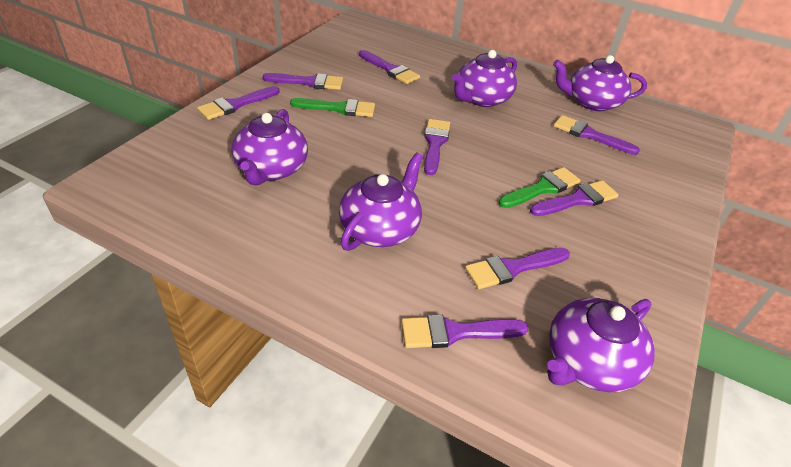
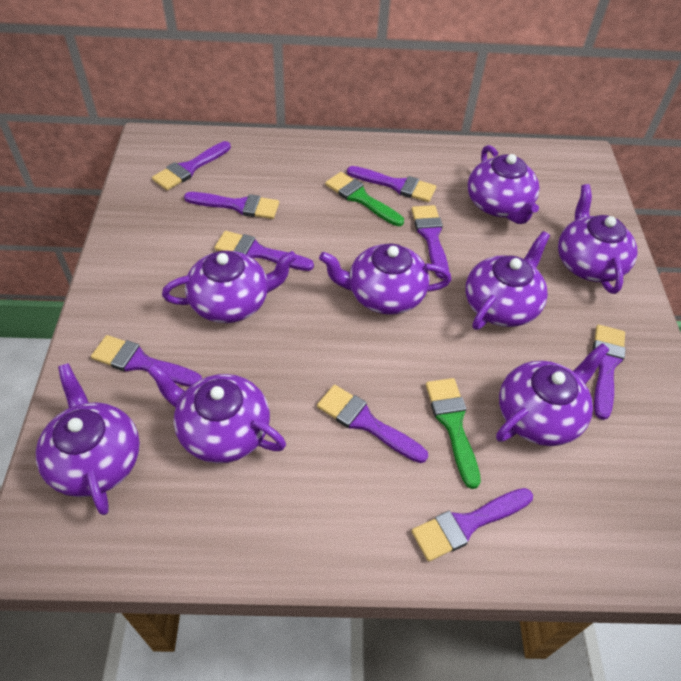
purple brush: 8 -> 9
purple teapot: 5 -> 8

